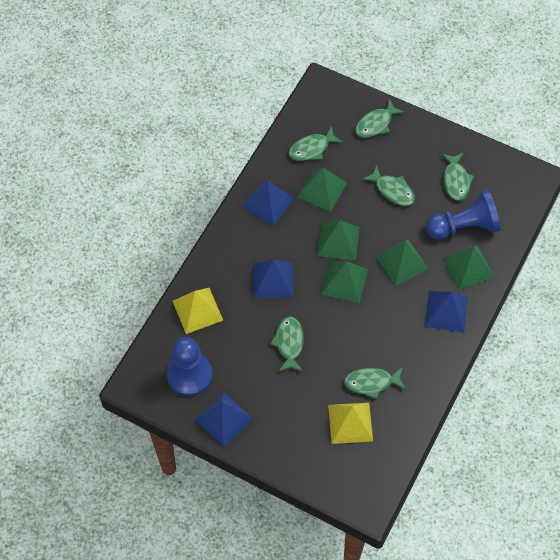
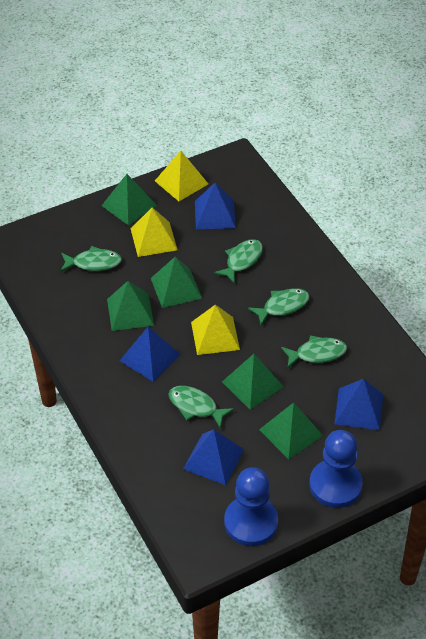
green fish: 6 -> 5
yellow pyramid: 2 -> 3

